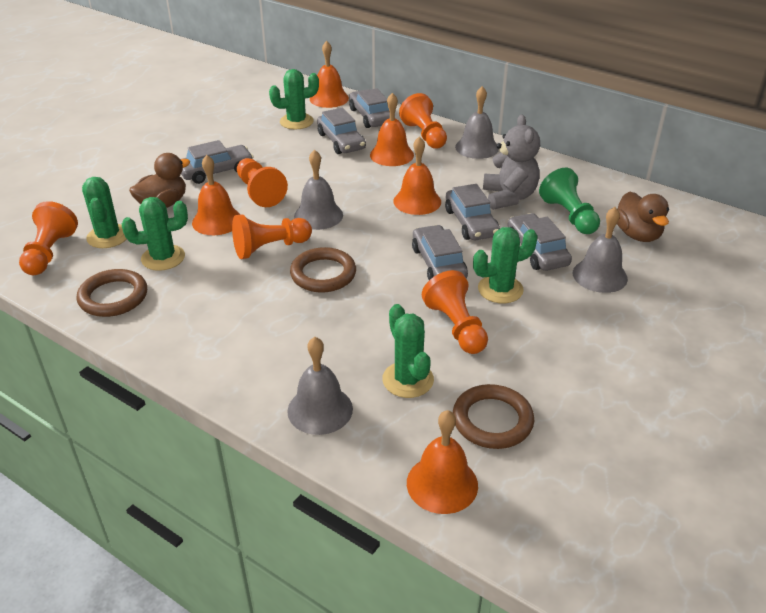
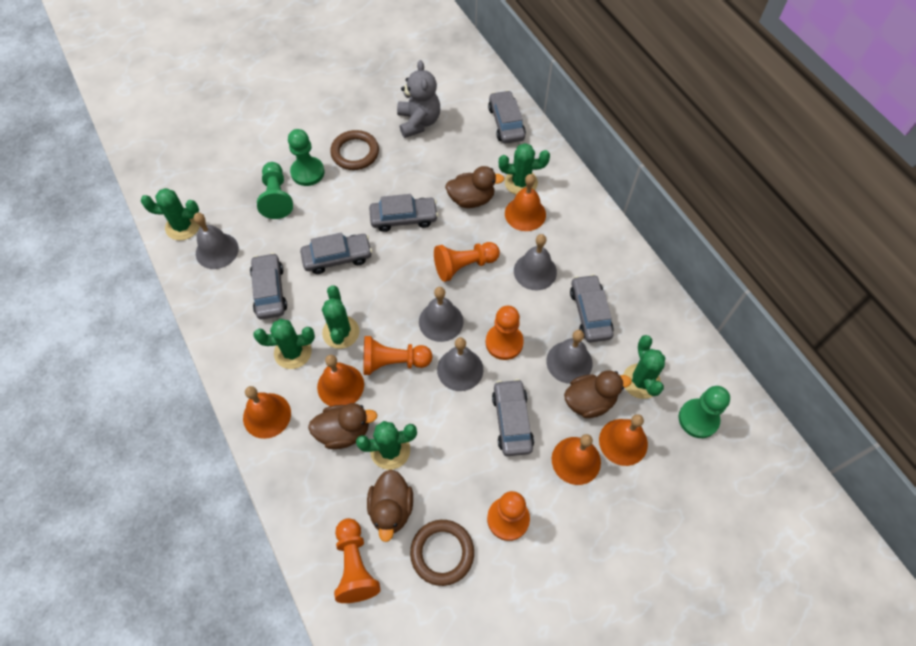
brown duck: 2 -> 4
brown ring: 3 -> 2
green cactus: 5 -> 6
green pawn: 1 -> 3
grey bell: 4 -> 5

